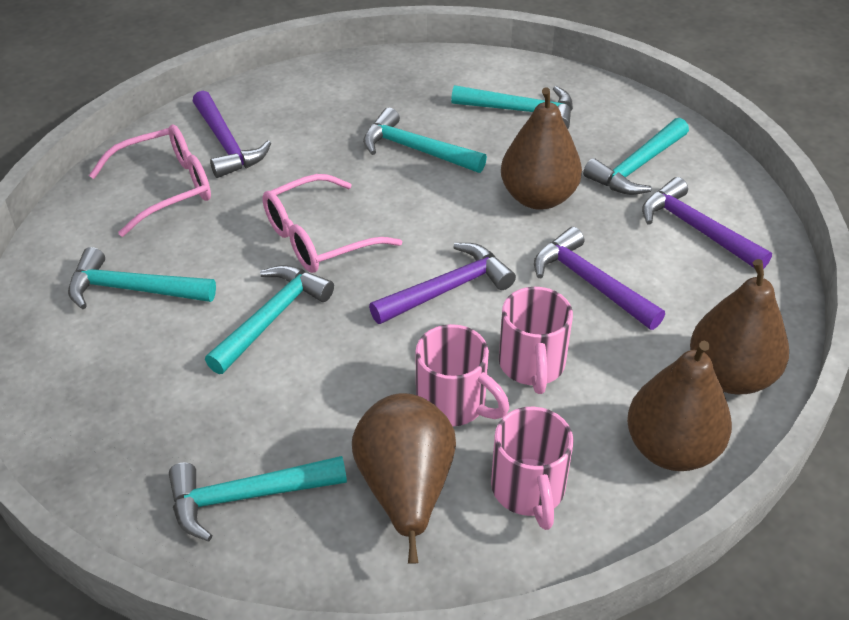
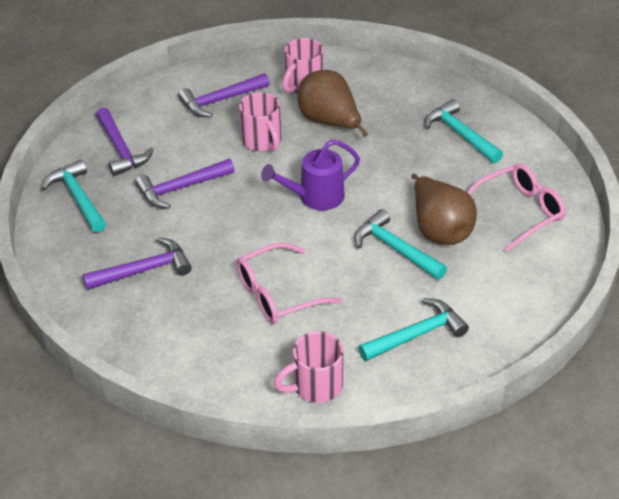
brown pear: 4 -> 2
purple watering can: 0 -> 1
turquoise hammer: 6 -> 4

